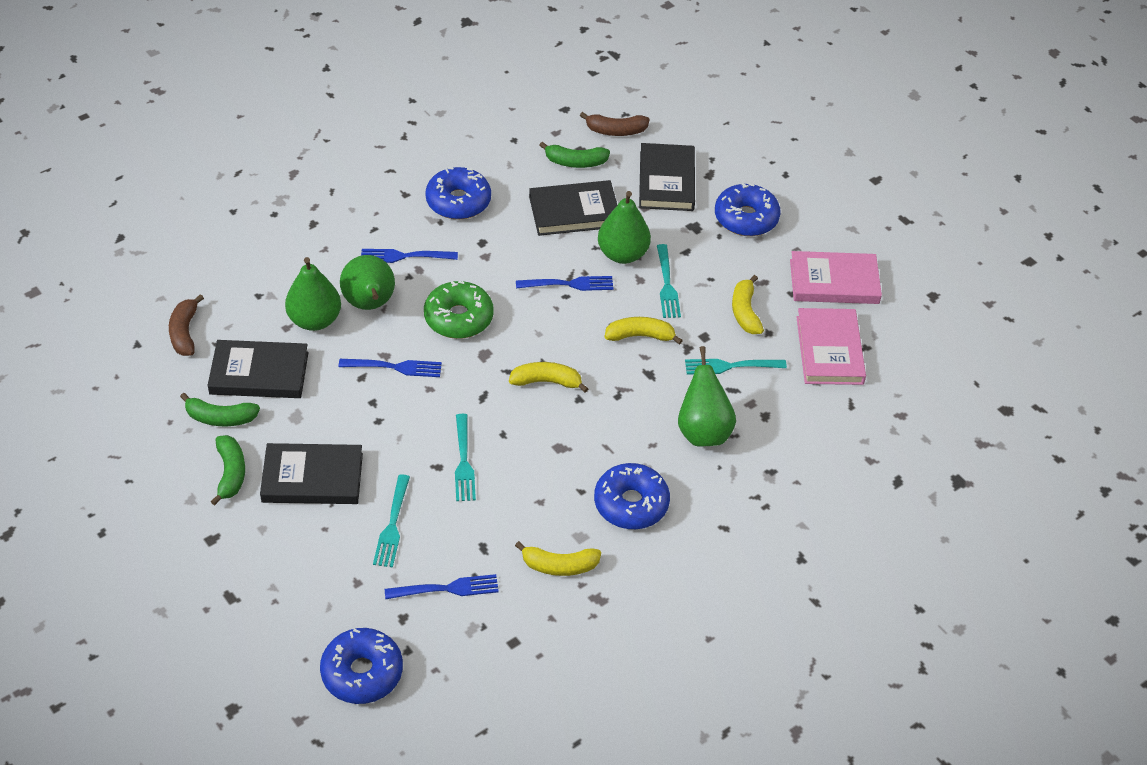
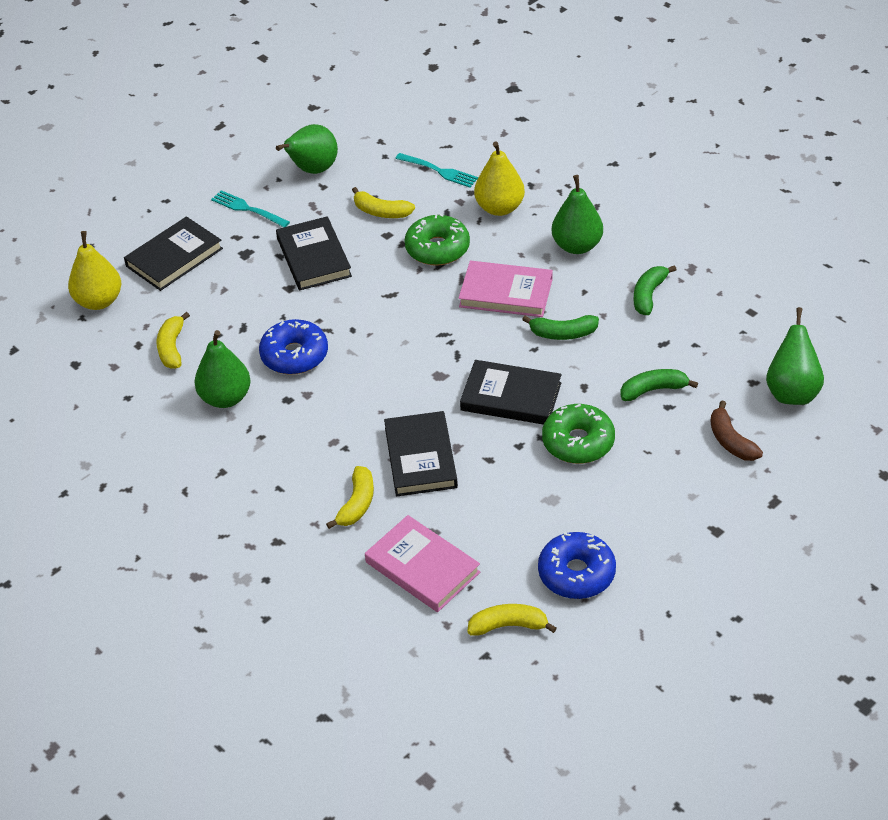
blue donut: 4 -> 2
blue fork: 4 -> 0
brown banana: 2 -> 1
green donut: 1 -> 2
turquoise fork: 4 -> 2
yellow pear: 0 -> 2

